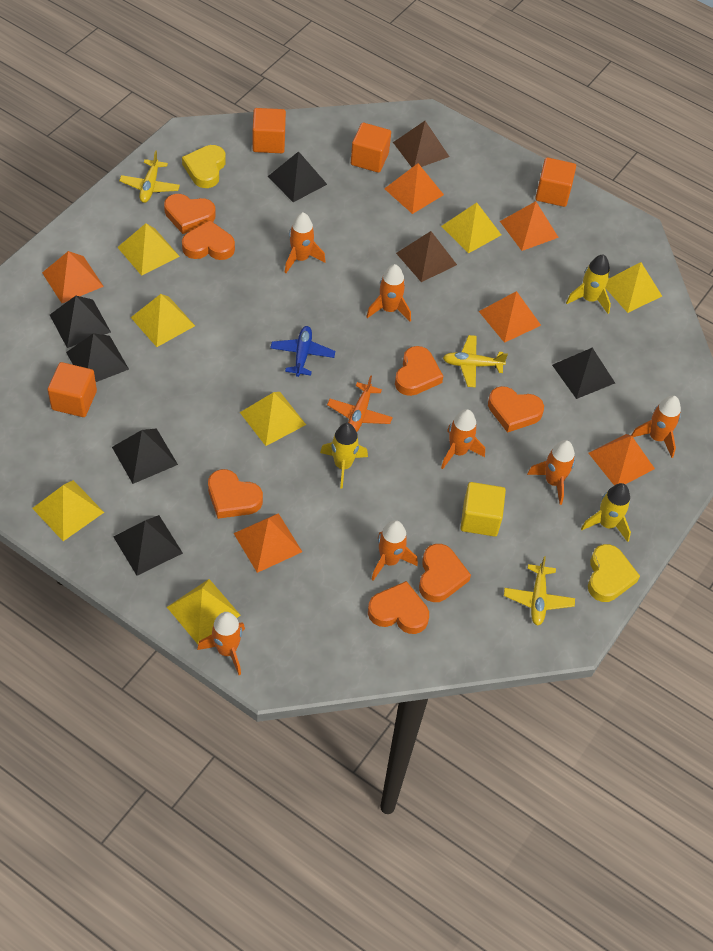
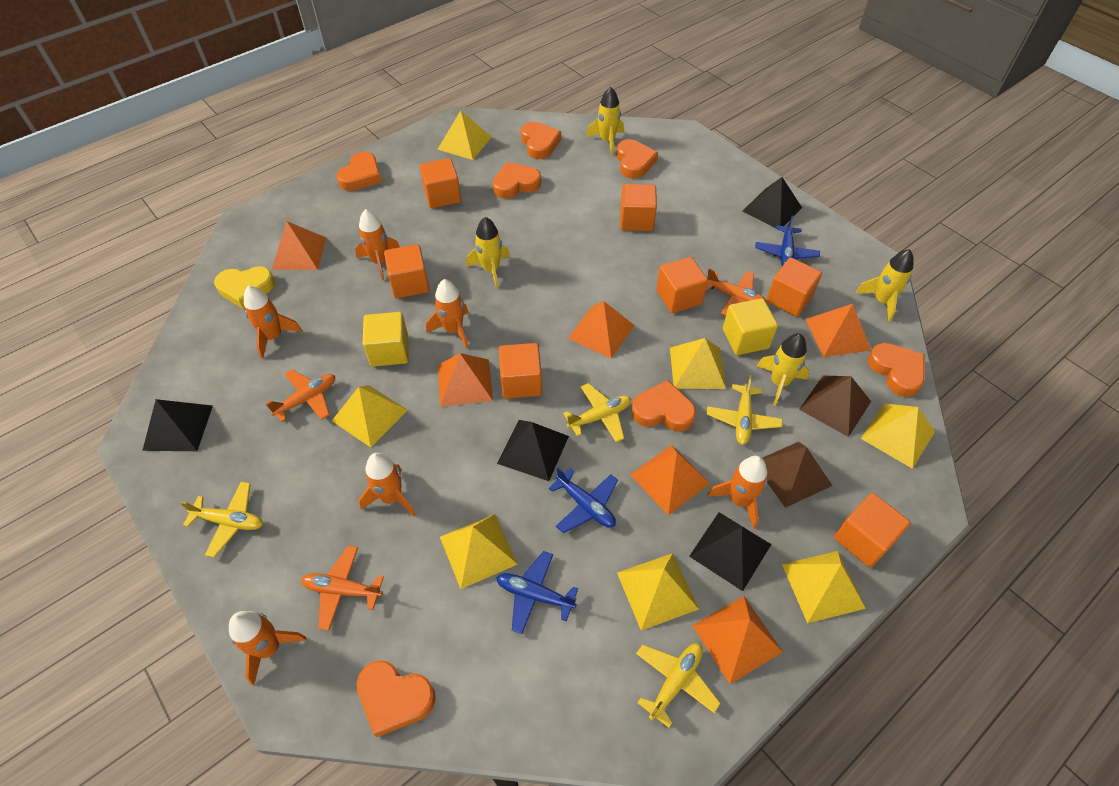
black pyramid: 6 -> 4
blue plane: 1 -> 3
orange cube: 4 -> 7
orange plane: 1 -> 3
orange rocket: 7 -> 6
yellow cube: 1 -> 2
yellow heart: 2 -> 1
yellow plane: 3 -> 4
yellow rocket: 3 -> 4

